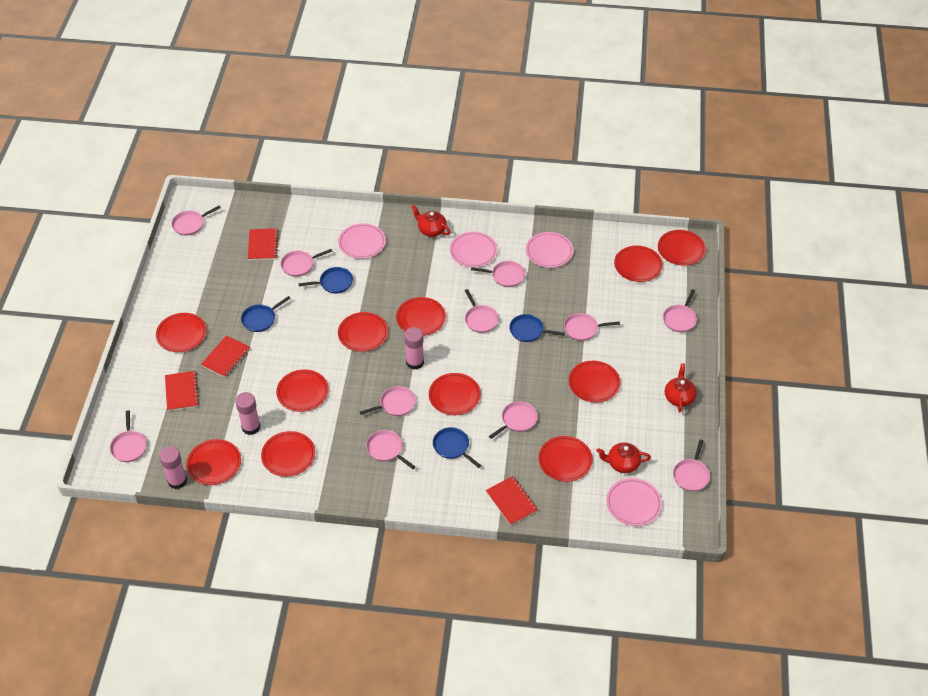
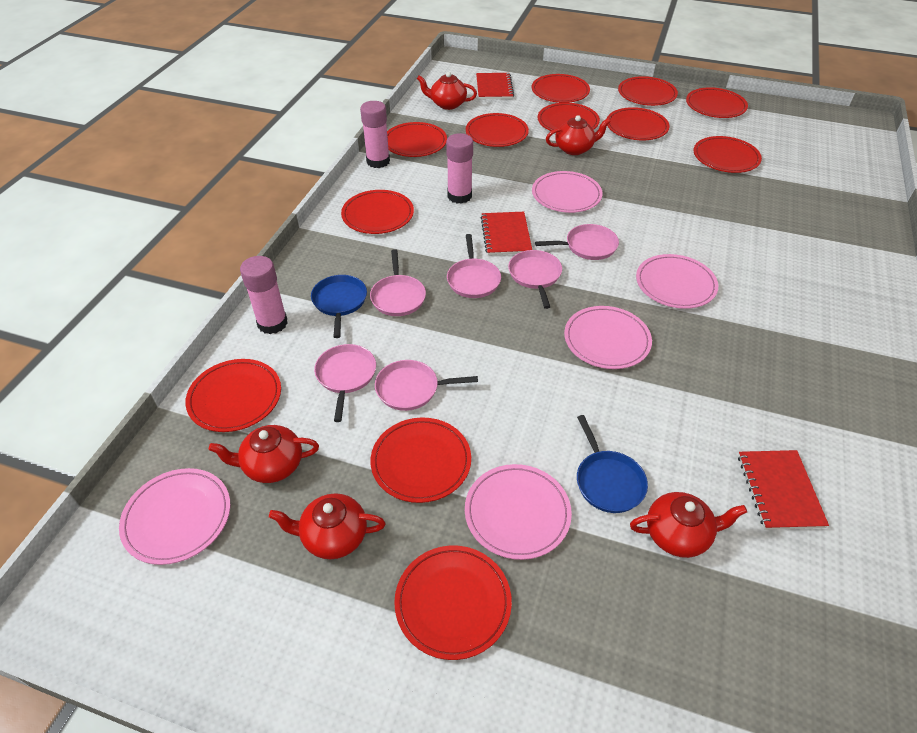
blue pan: 4 -> 2
pink pan: 11 -> 6
pink plate: 4 -> 5
red notebook: 4 -> 3
red plate: 11 -> 12
red teapot: 3 -> 5

